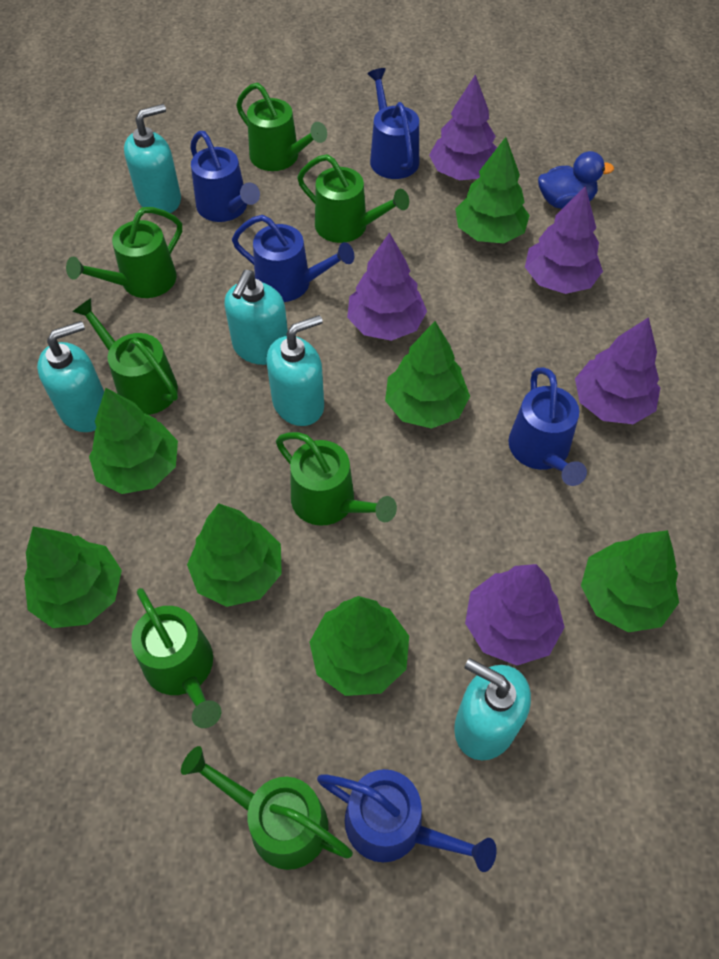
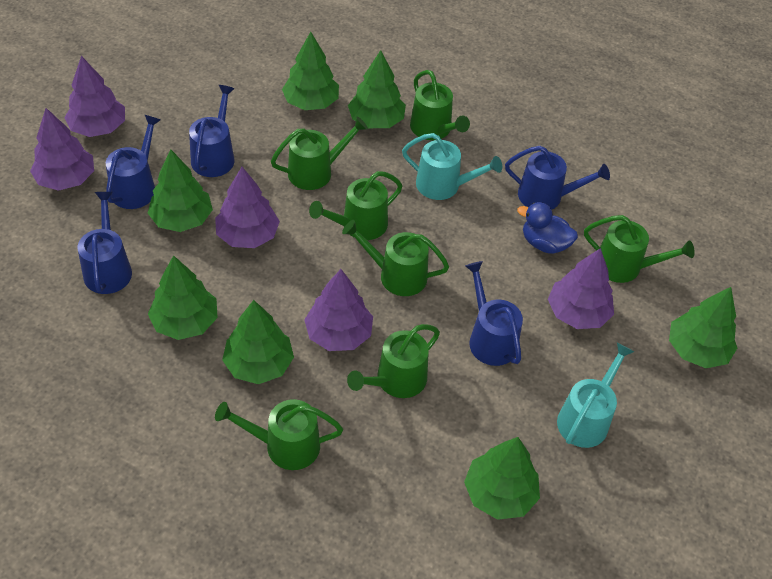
turquoise soap dispenser: 5 -> 0
turquoise watering can: 0 -> 2

